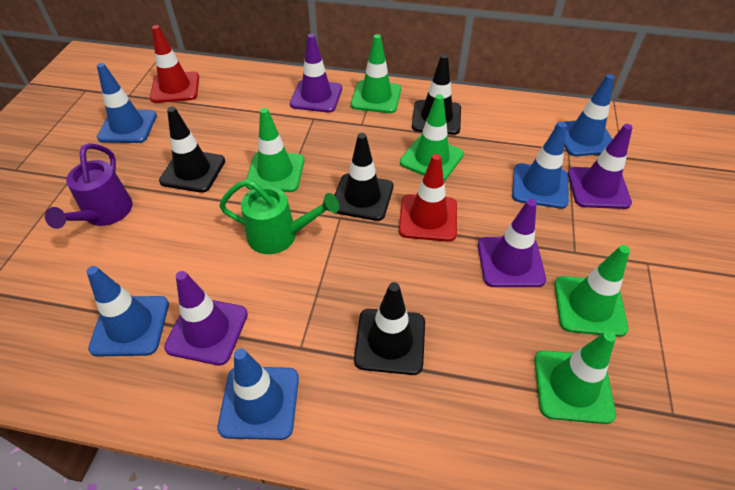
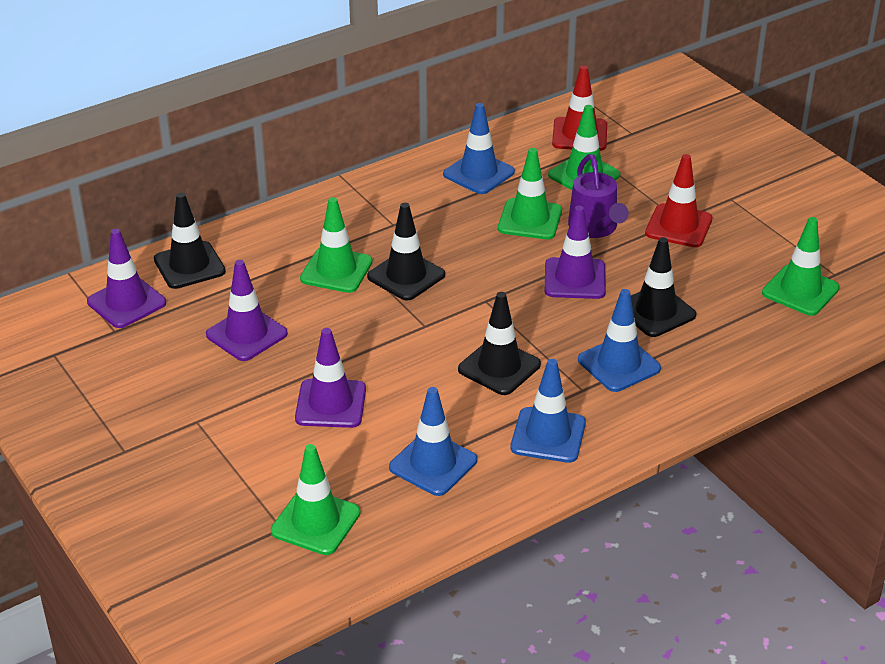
blue traffic cone: 5 -> 4
green watering can: 1 -> 0

